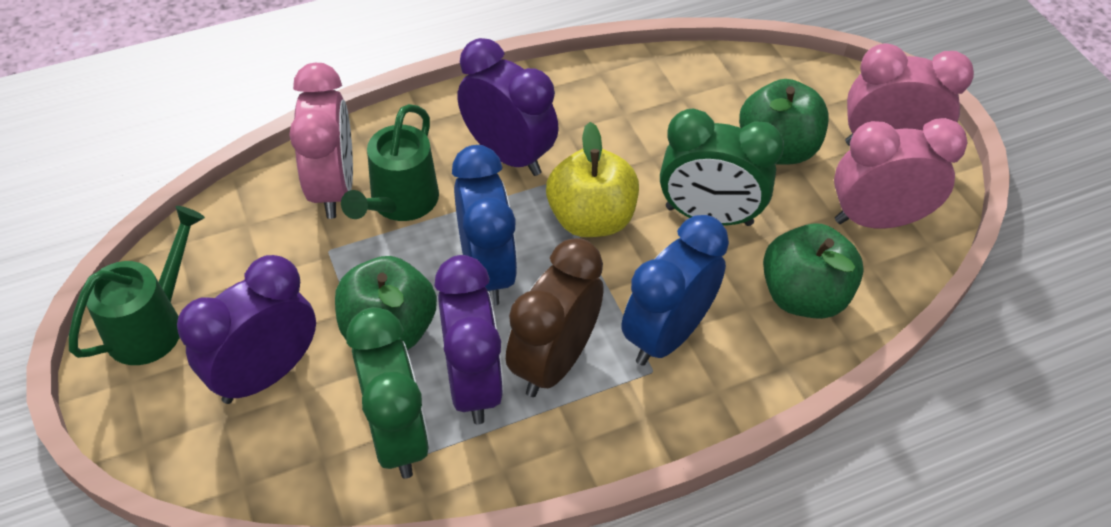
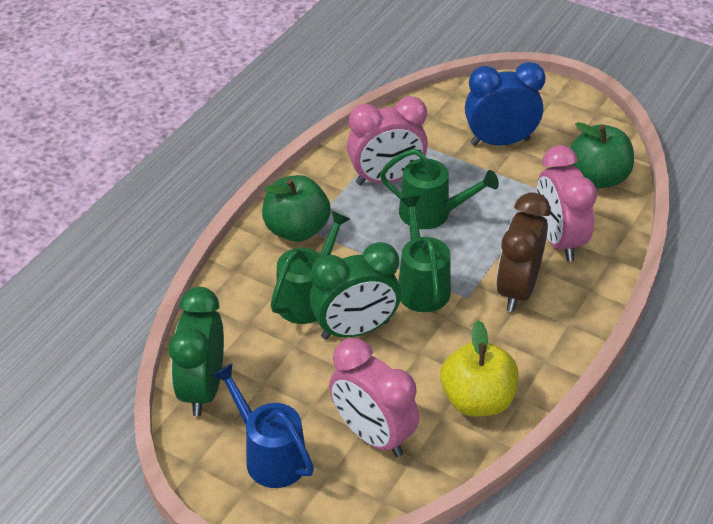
blue clock: 2 -> 1
blue watering can: 0 -> 1
green apple: 3 -> 2
green watering can: 2 -> 3
purple clock: 3 -> 0

